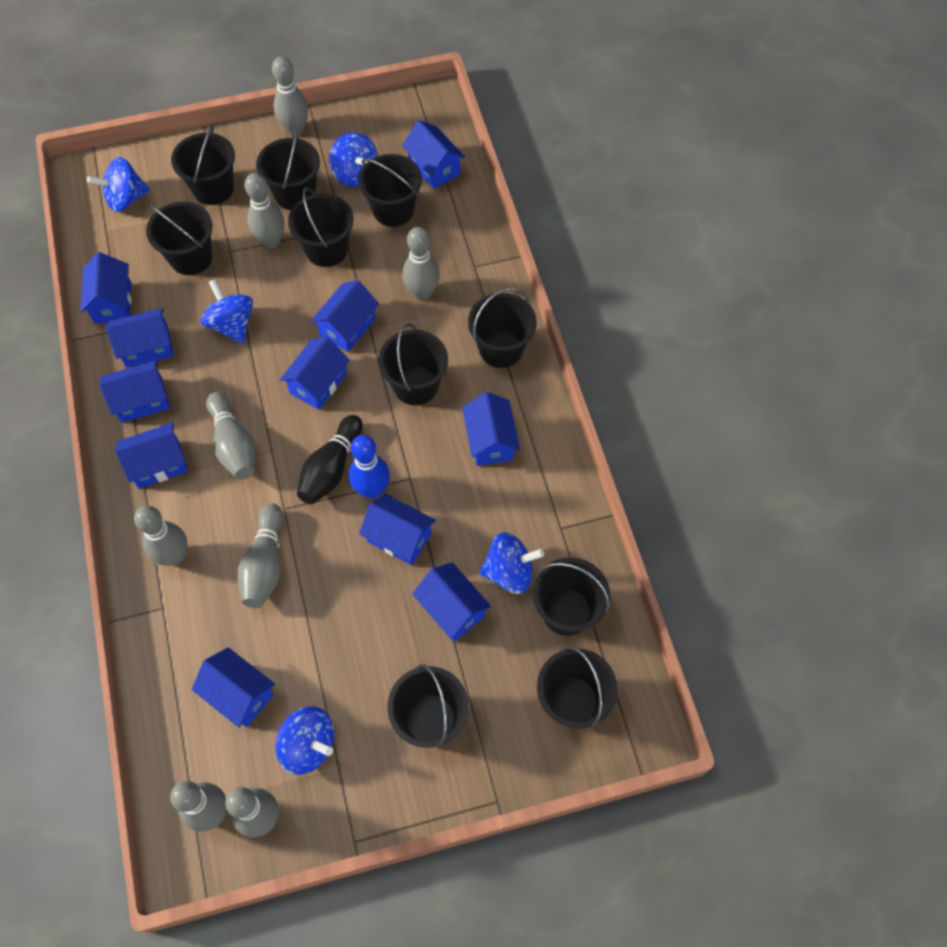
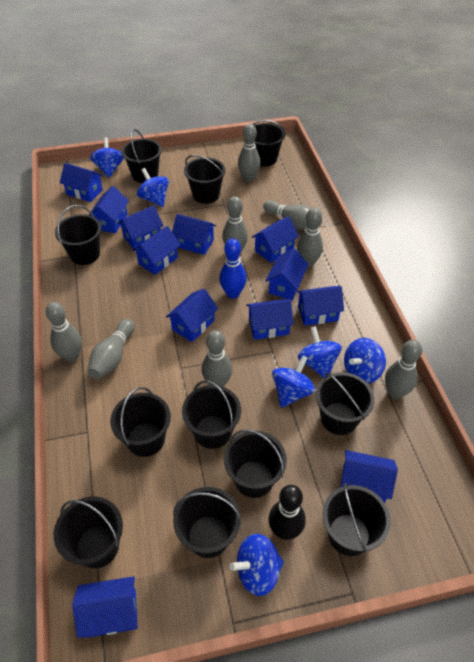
black bucket: 10 -> 11
blue house: 11 -> 12
blue spinning top: 5 -> 6

